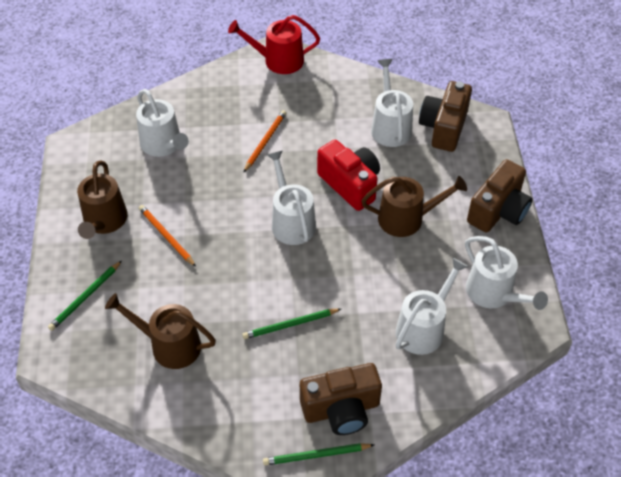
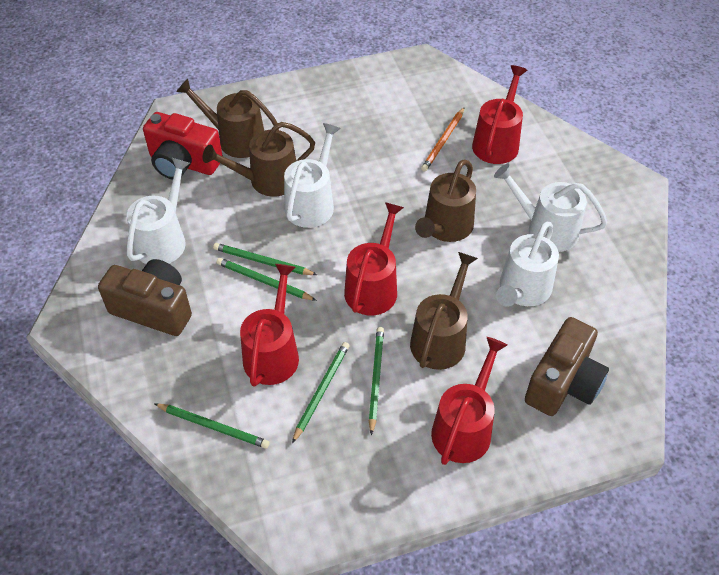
brown camera: 3 -> 2
brown watering can: 3 -> 4
green pencil: 3 -> 5
orange pencil: 2 -> 1
red watering can: 1 -> 4
white watering can: 5 -> 4

